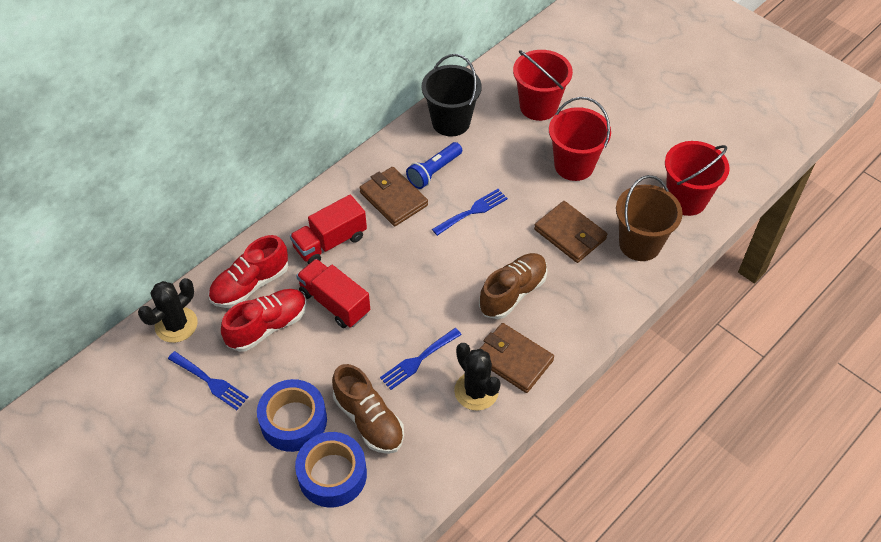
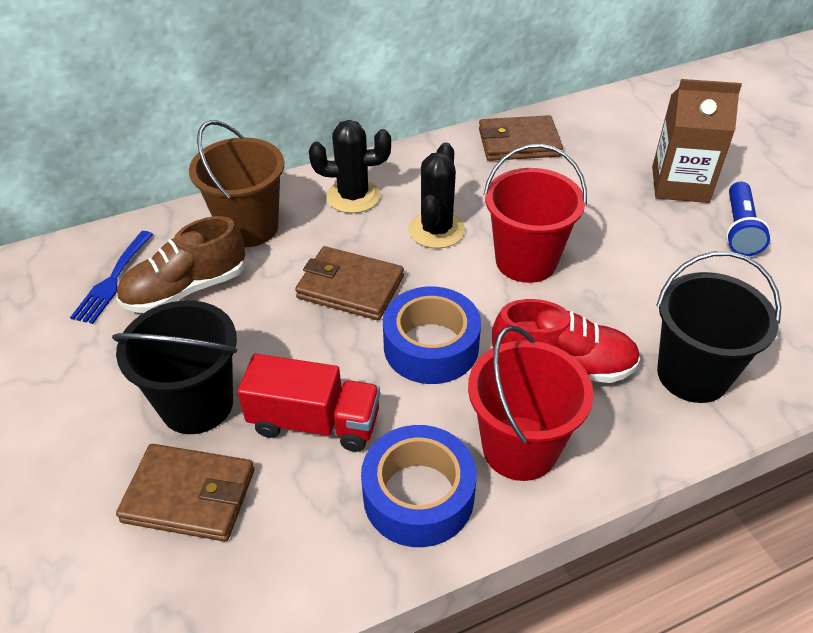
black bucket: 1 -> 2
blue fork: 3 -> 1
brown carton: 0 -> 1
brown shoe: 2 -> 1
red bucket: 3 -> 2
red shoe: 2 -> 1
red truck: 2 -> 1

